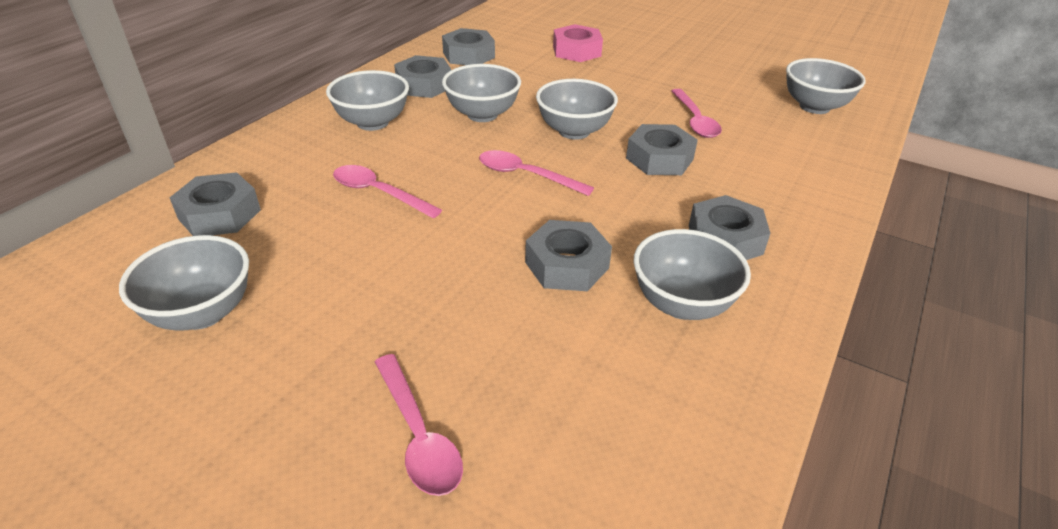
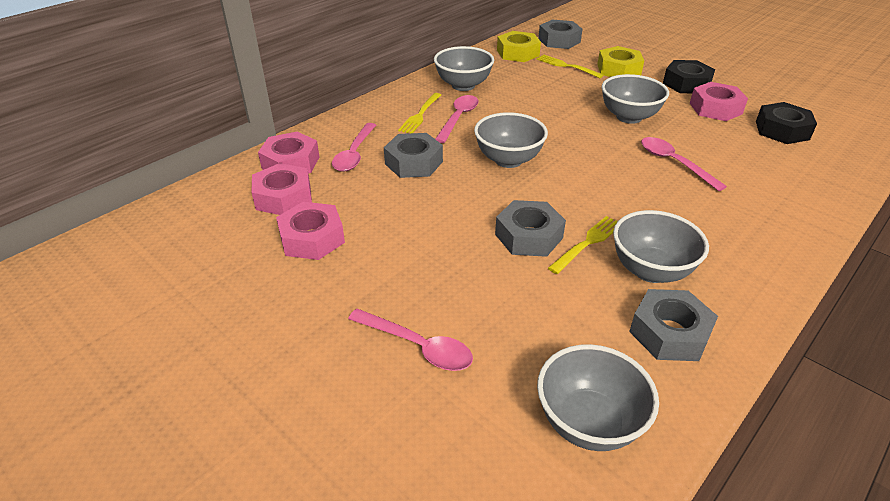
black nut: 0 -> 2
grey bowl: 6 -> 5
grey nut: 6 -> 4
pink nut: 1 -> 4
yellow fork: 0 -> 3
yellow nut: 0 -> 2

